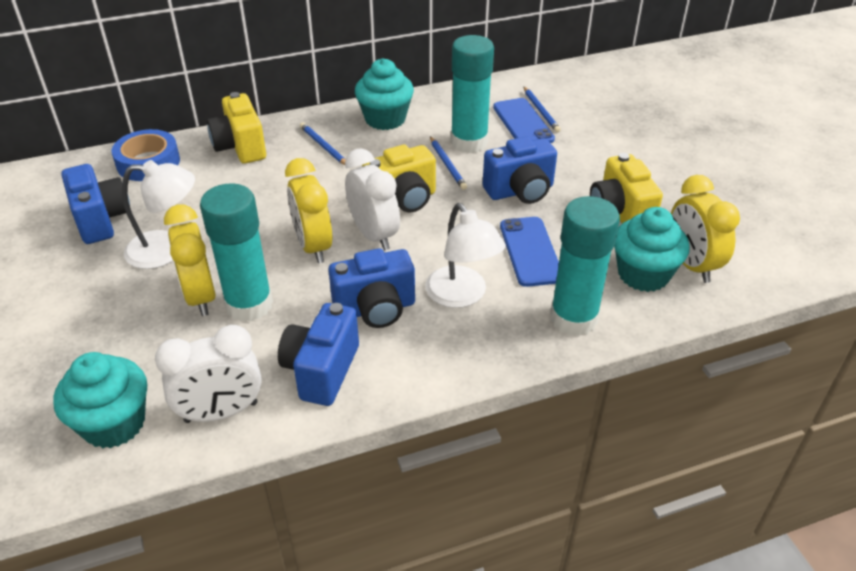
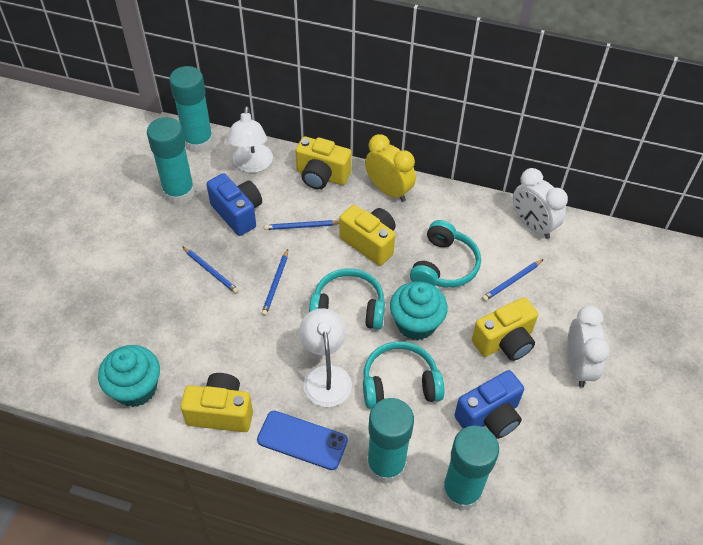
blue camera: 4 -> 2
blue pencil: 3 -> 4
blue phone: 2 -> 1
blue tape: 1 -> 0
turquoise cupcake: 3 -> 2
turquoise glue stick: 3 -> 4
turquoise headphones: 0 -> 3
yellow camera: 3 -> 4
yellow clock: 3 -> 1

